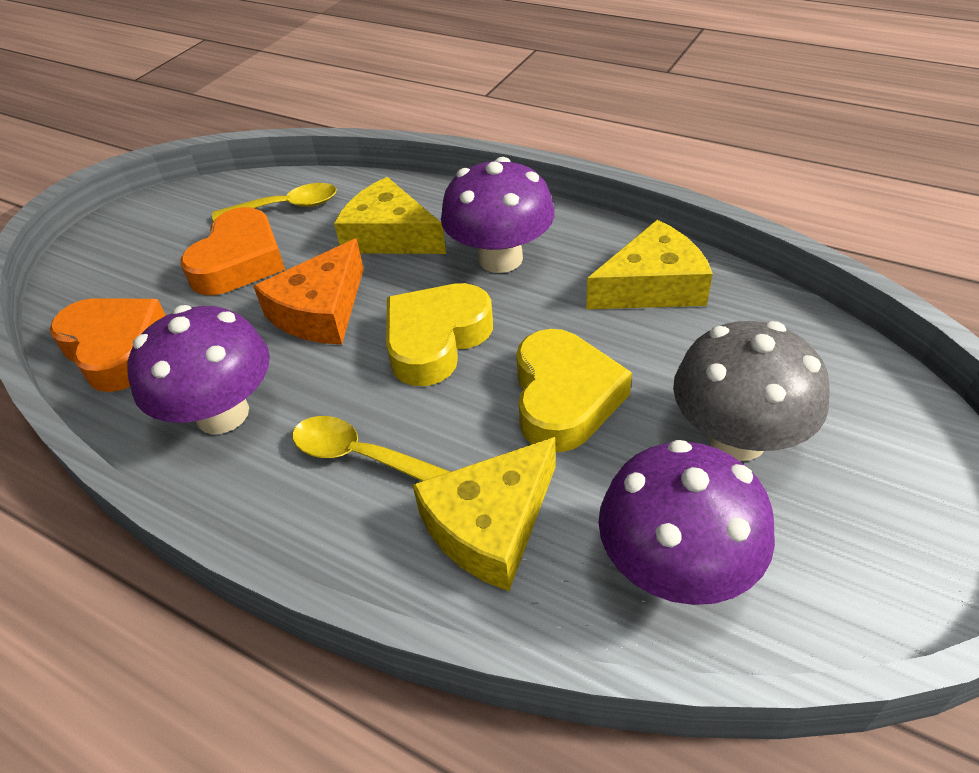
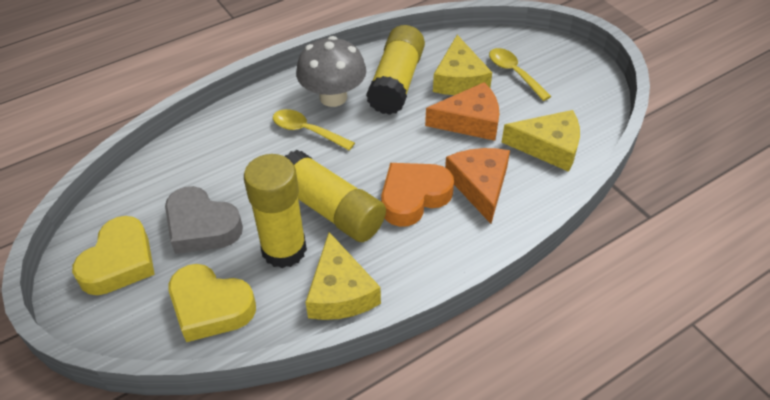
grey heart: 0 -> 1
orange cheese: 1 -> 2
orange heart: 2 -> 1
purple mushroom: 3 -> 0
yellow glue stick: 0 -> 3

